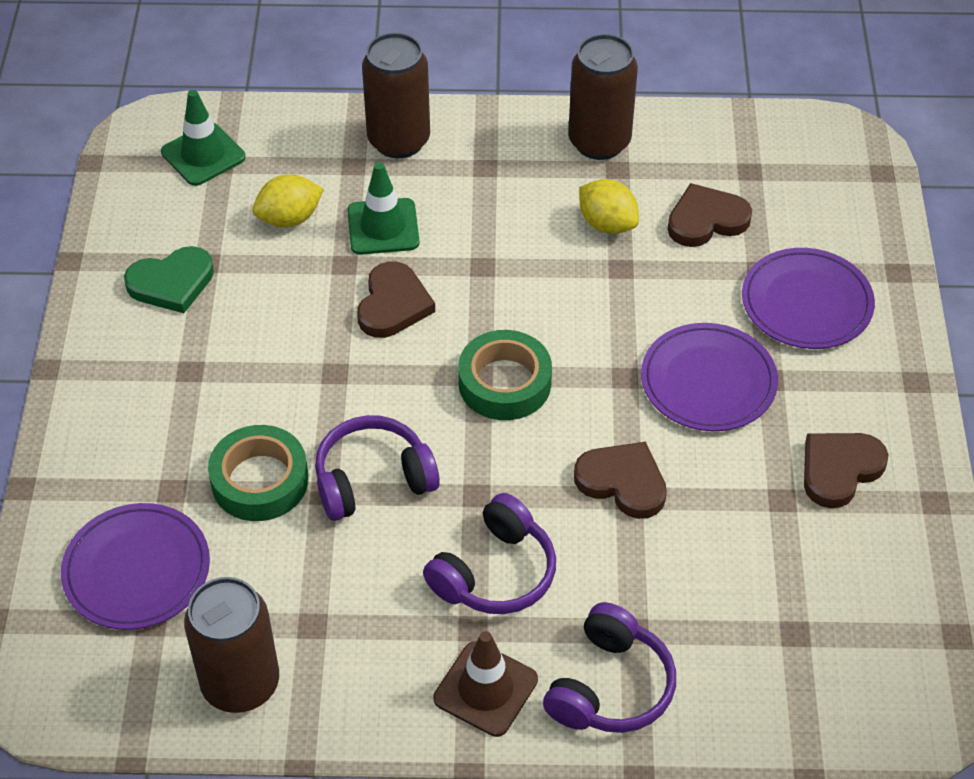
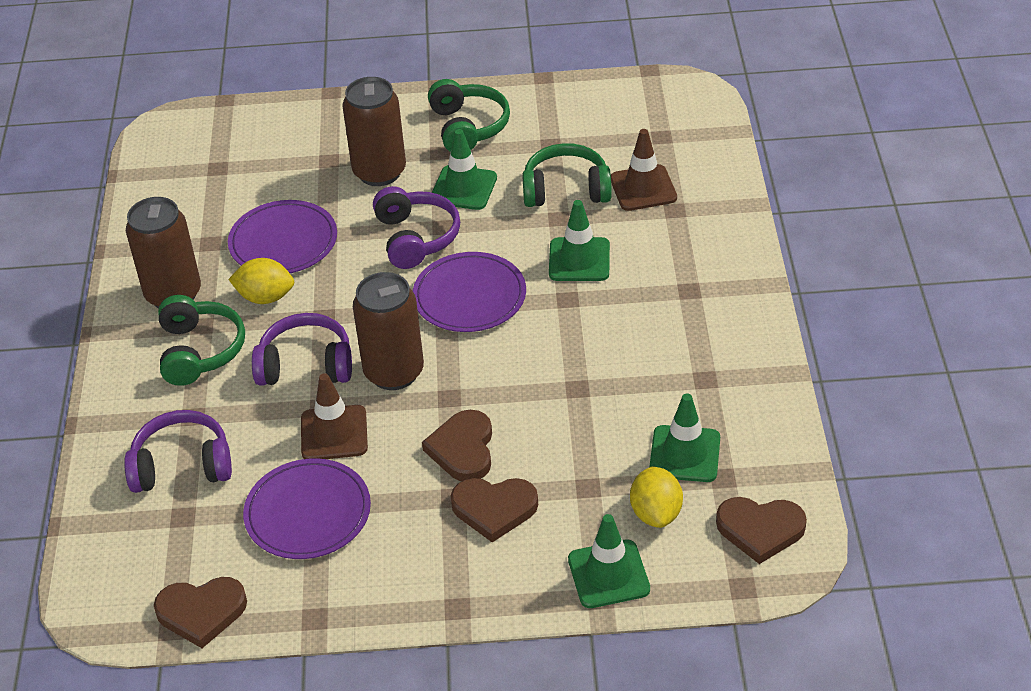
brown traffic cone: 1 -> 2
green headphones: 0 -> 3
green heart: 1 -> 0
green tape: 2 -> 0
green traffic cone: 2 -> 4

